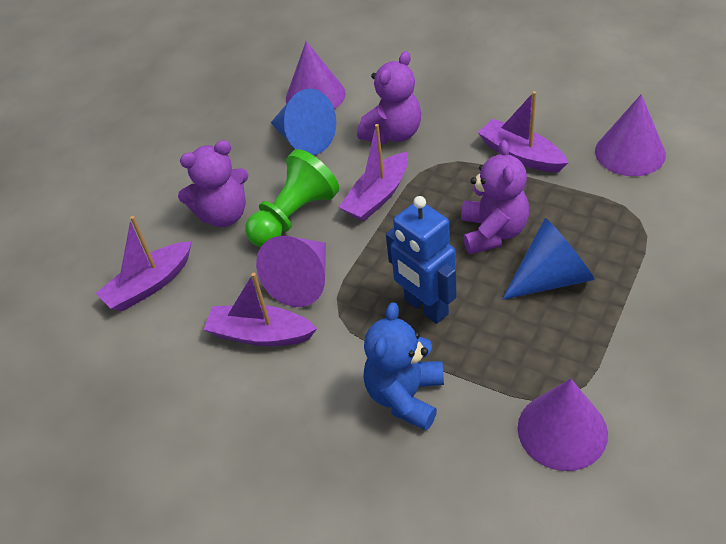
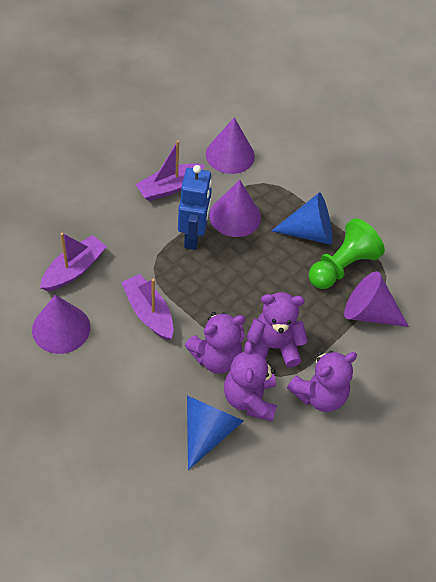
blue teddy bear: 1 -> 0
purple boat: 4 -> 3
purple teddy bear: 3 -> 4

